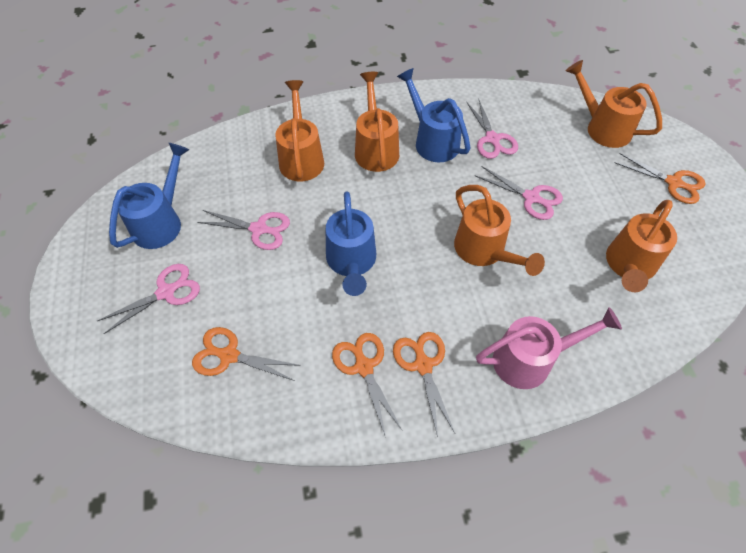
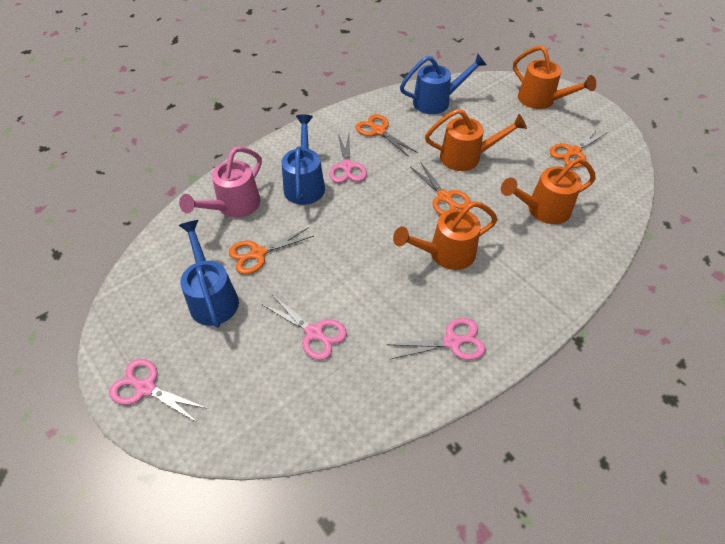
orange watering can: 5 -> 4

